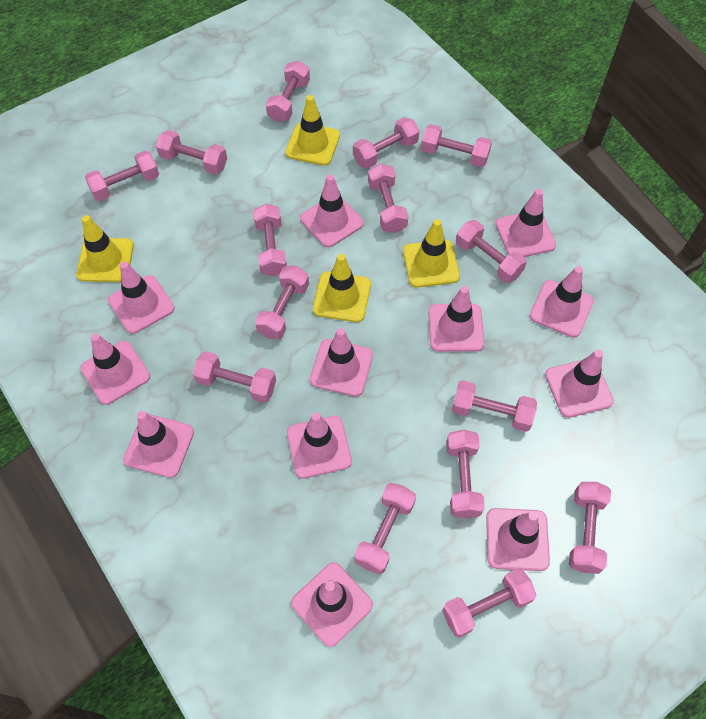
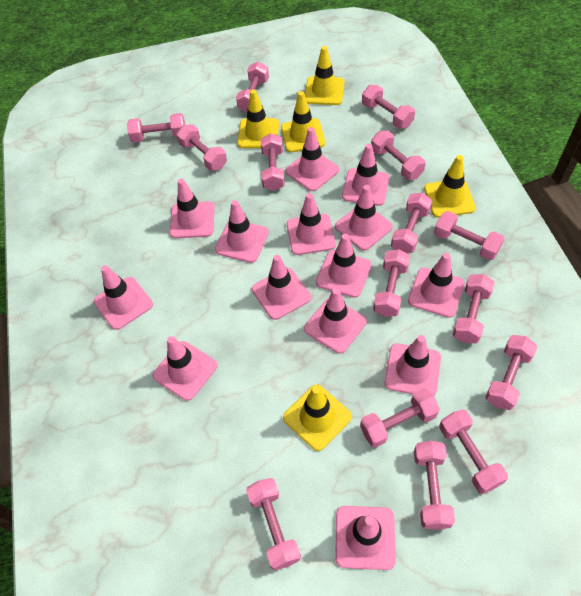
pink traffic cone: 12 -> 14
yellow traffic cone: 4 -> 5

